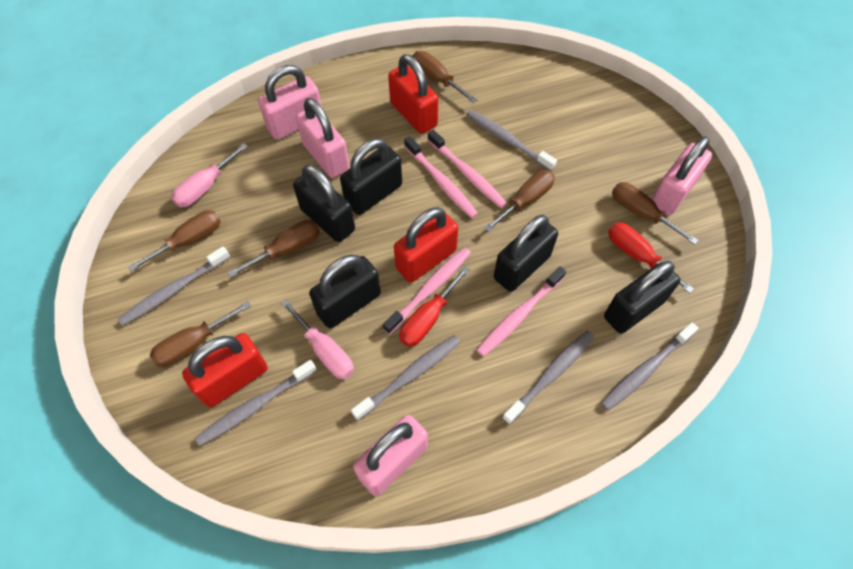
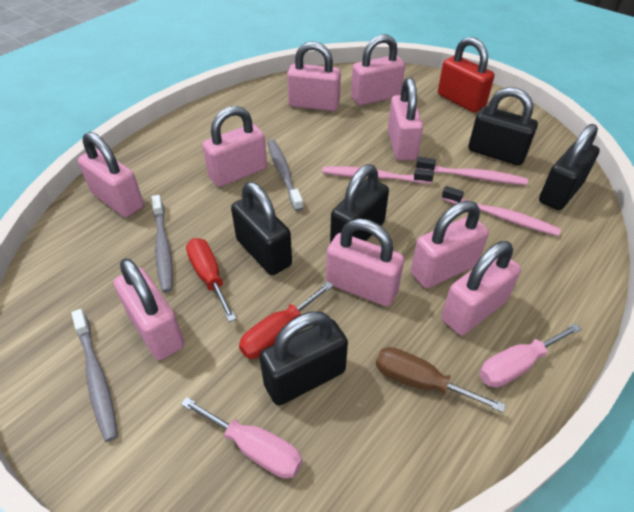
brown screwdriver: 6 -> 1
grey toothbrush: 6 -> 3
pink padlock: 4 -> 9
pink toothbrush: 4 -> 3
red padlock: 3 -> 1

